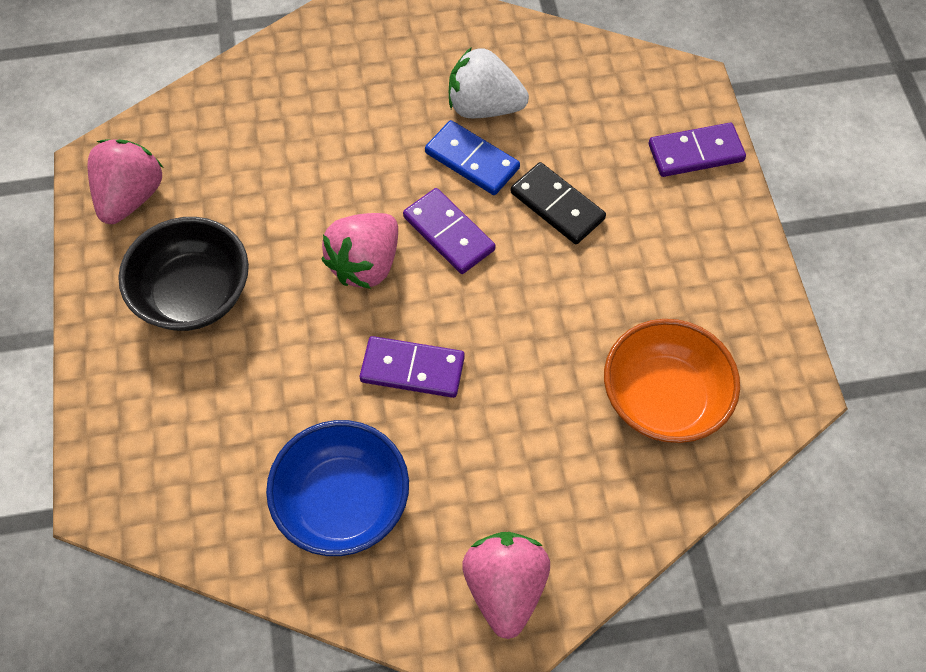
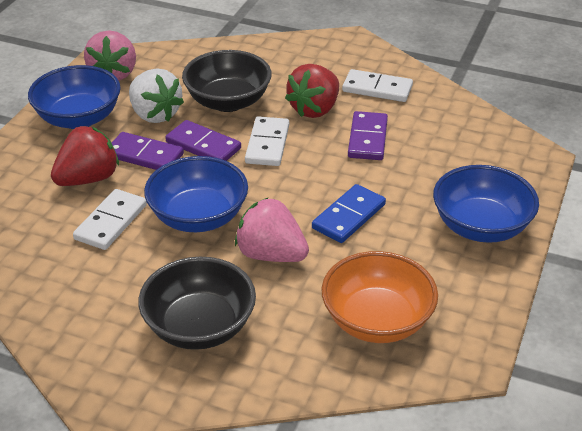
black bowl: 1 -> 2
black domino: 1 -> 0
blue bowl: 1 -> 3
pink strawberry: 3 -> 2
red strawberry: 0 -> 2
white domino: 0 -> 3

